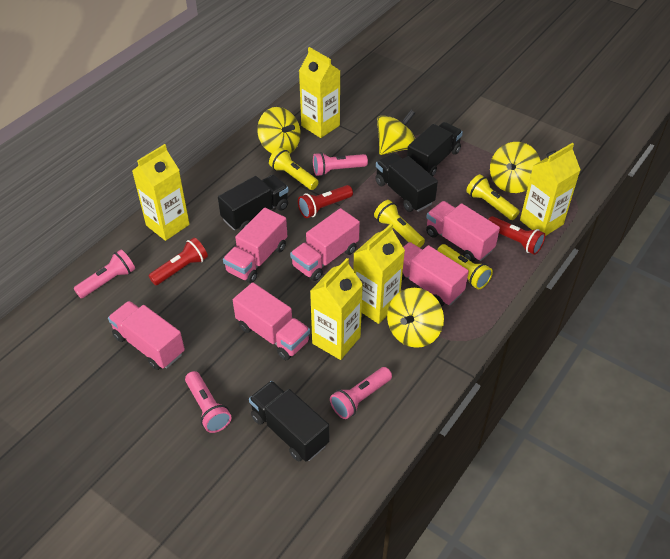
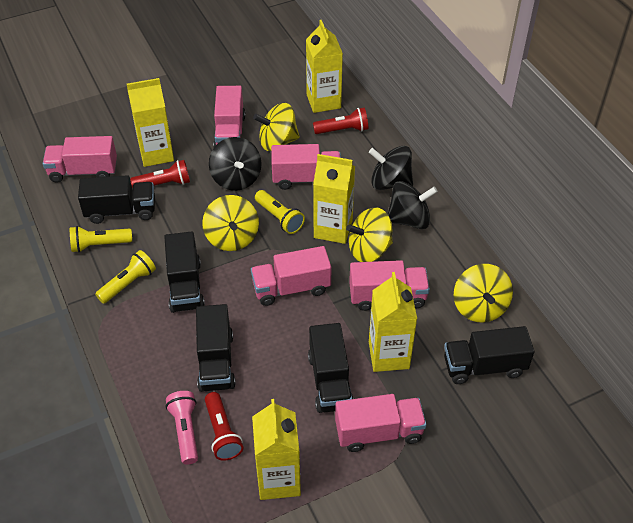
black spinning top: 0 -> 3
black truck: 4 -> 5
pink flashlight: 4 -> 1
yellow flashlight: 4 -> 3

